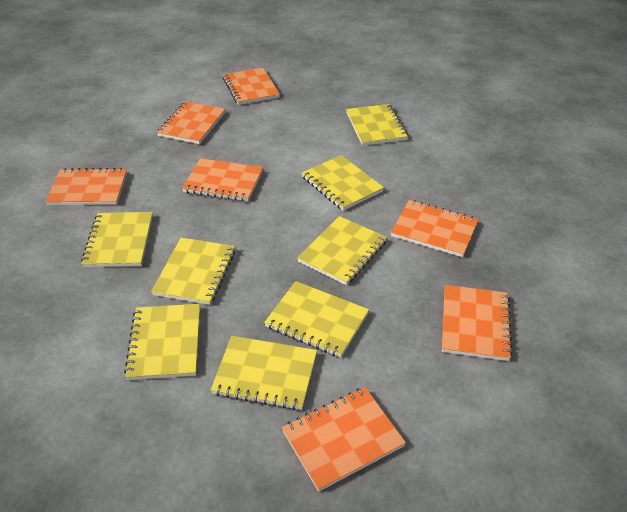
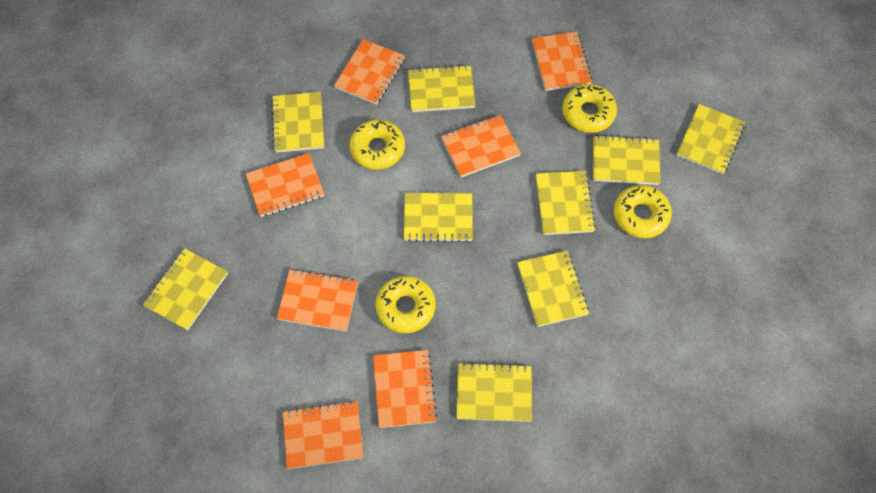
yellow donut: 0 -> 4
yellow notebook: 8 -> 9

